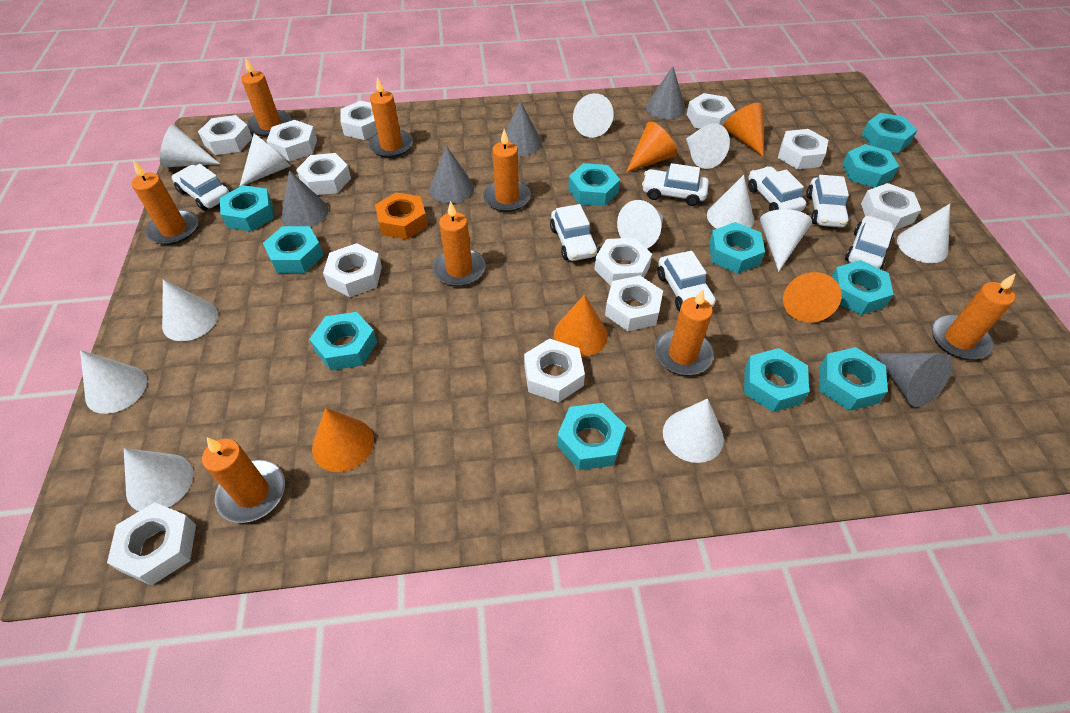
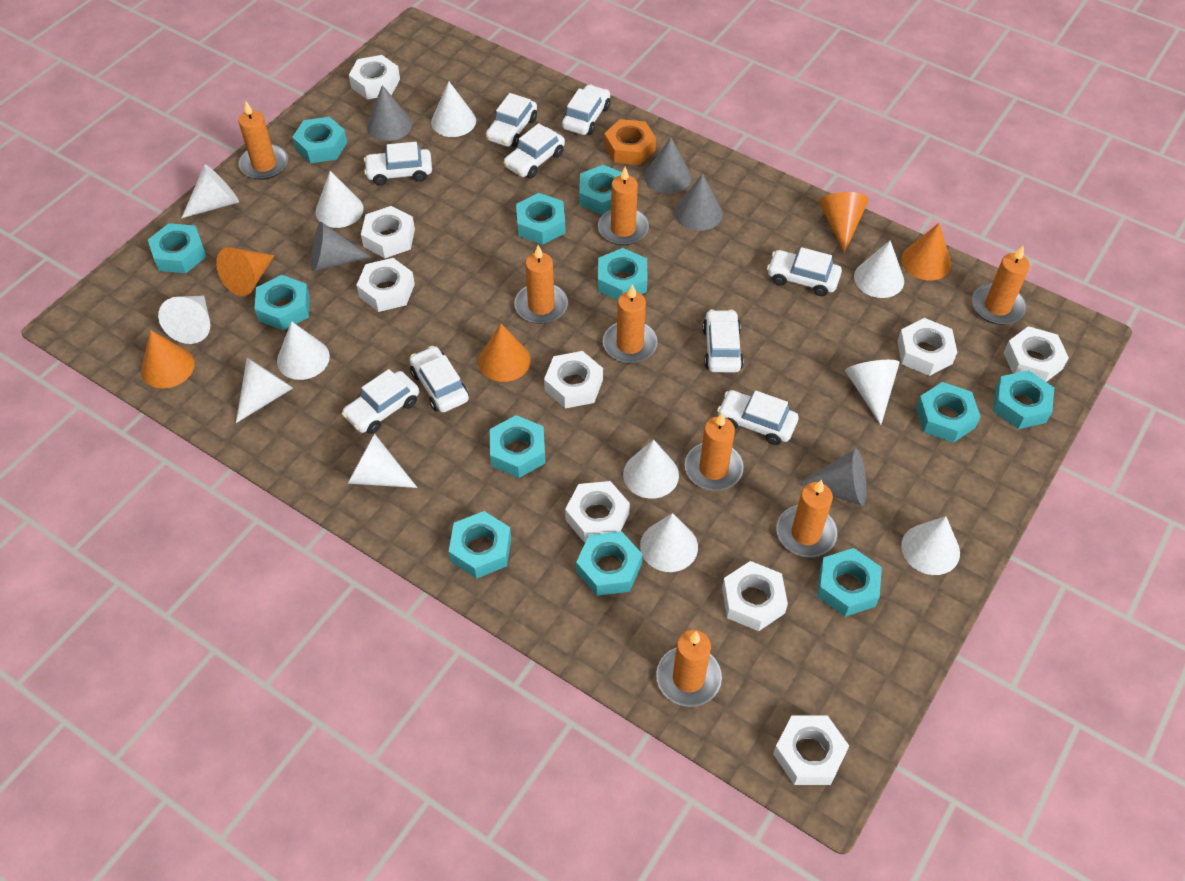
turquoise nut: 11 -> 12
white car: 7 -> 9
white nut: 12 -> 9

